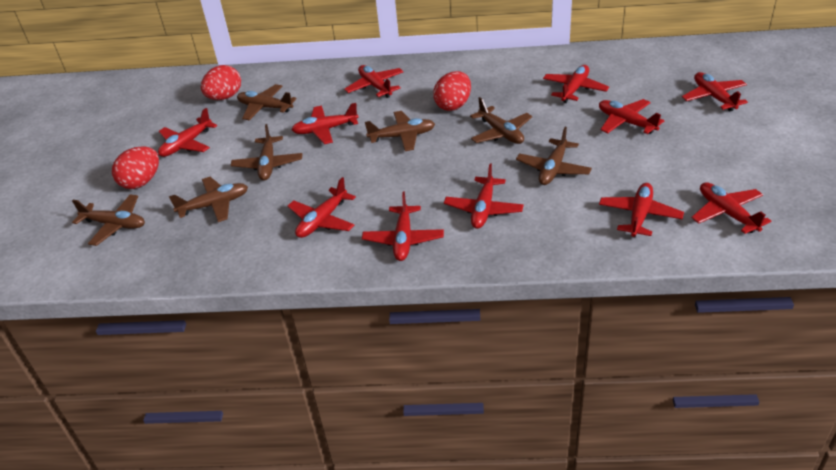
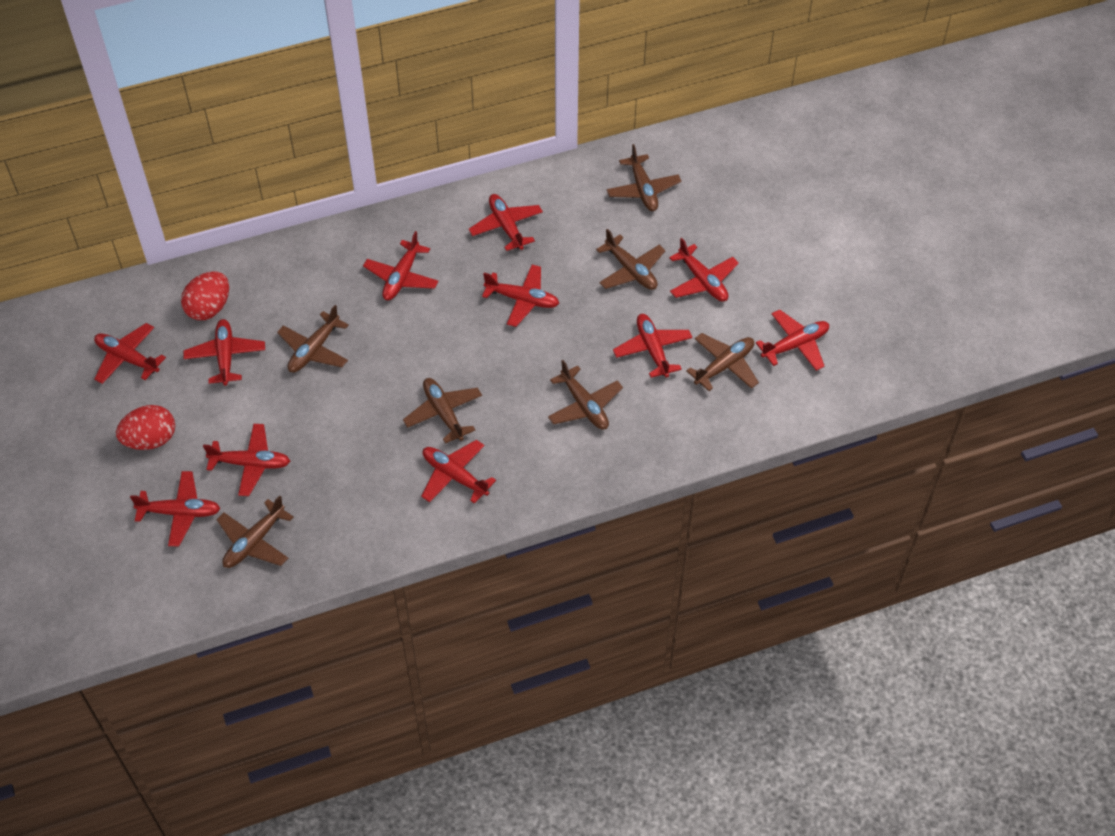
red egg: 3 -> 2

